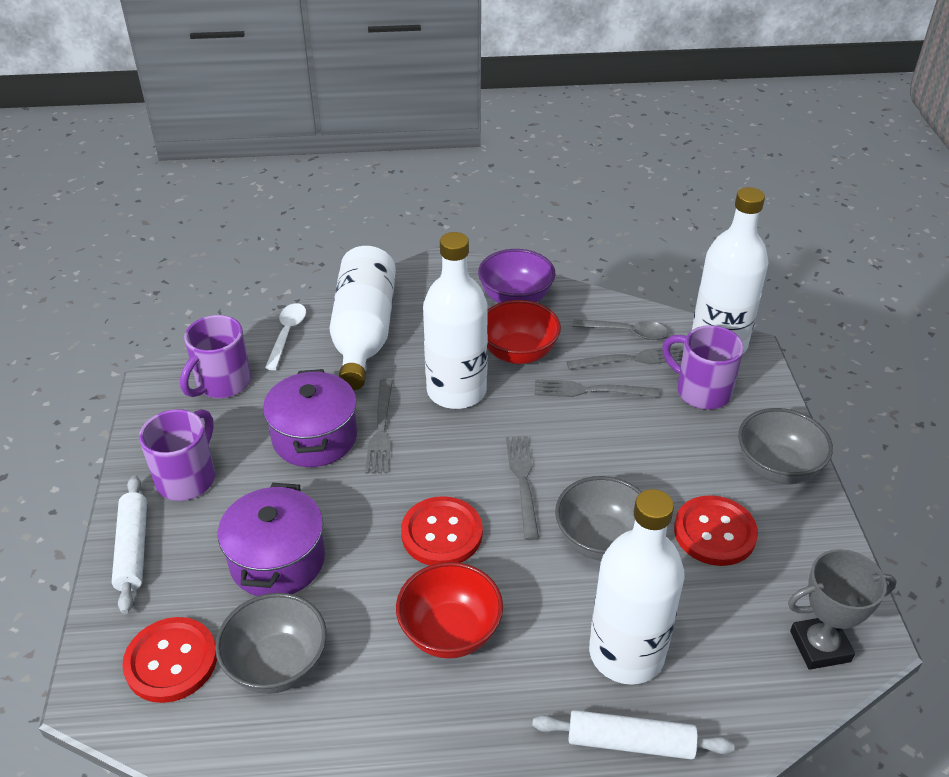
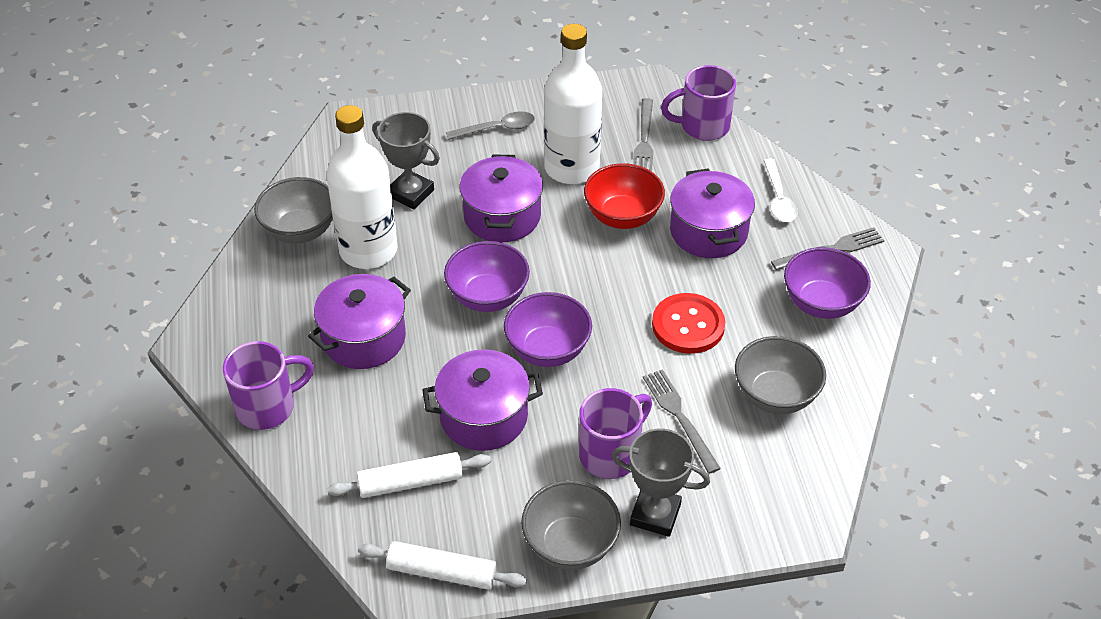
grey fork: 4 -> 3
grey trophy: 1 -> 2
purple bowl: 1 -> 3
purple pot: 2 -> 4
red bowl: 2 -> 1
red button: 3 -> 1
white bottle: 4 -> 2

